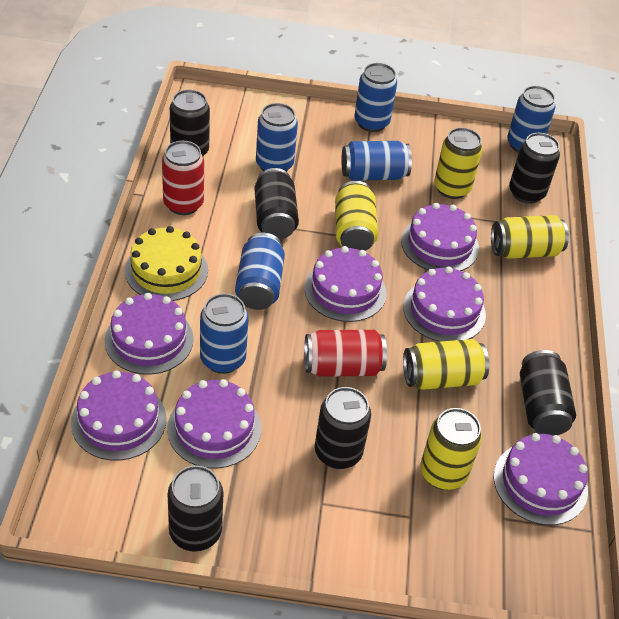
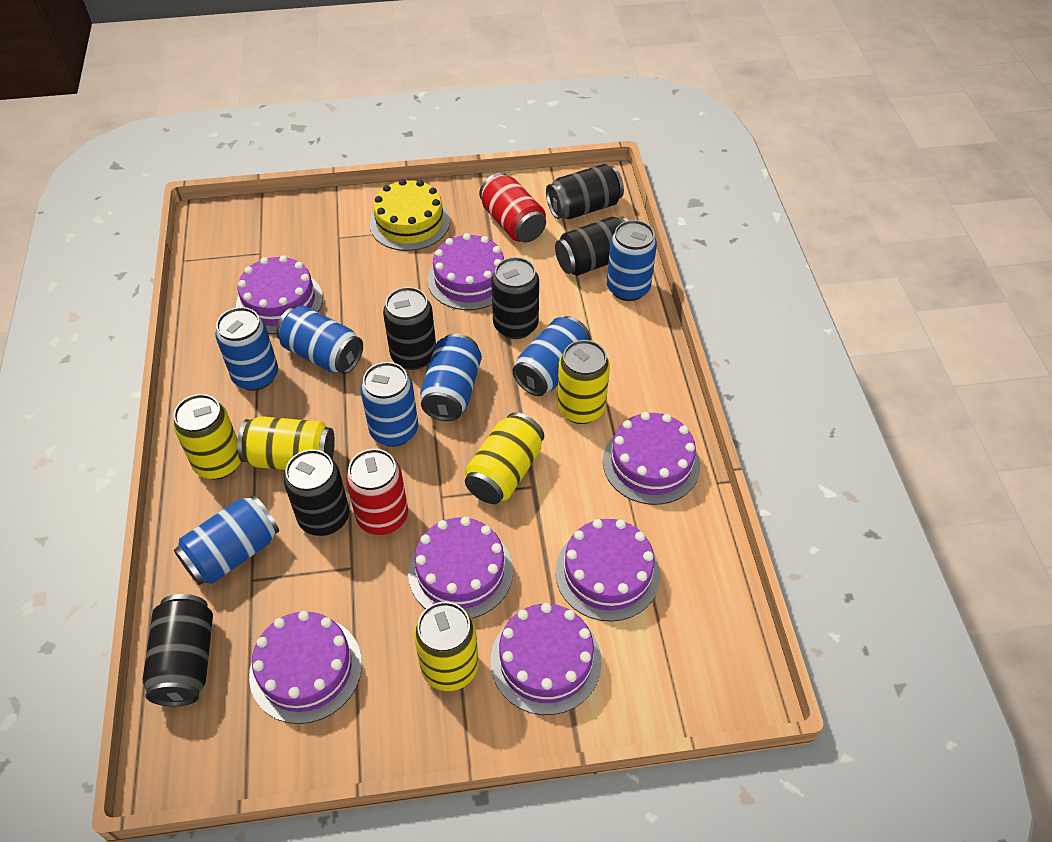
blue can: 6 -> 7

